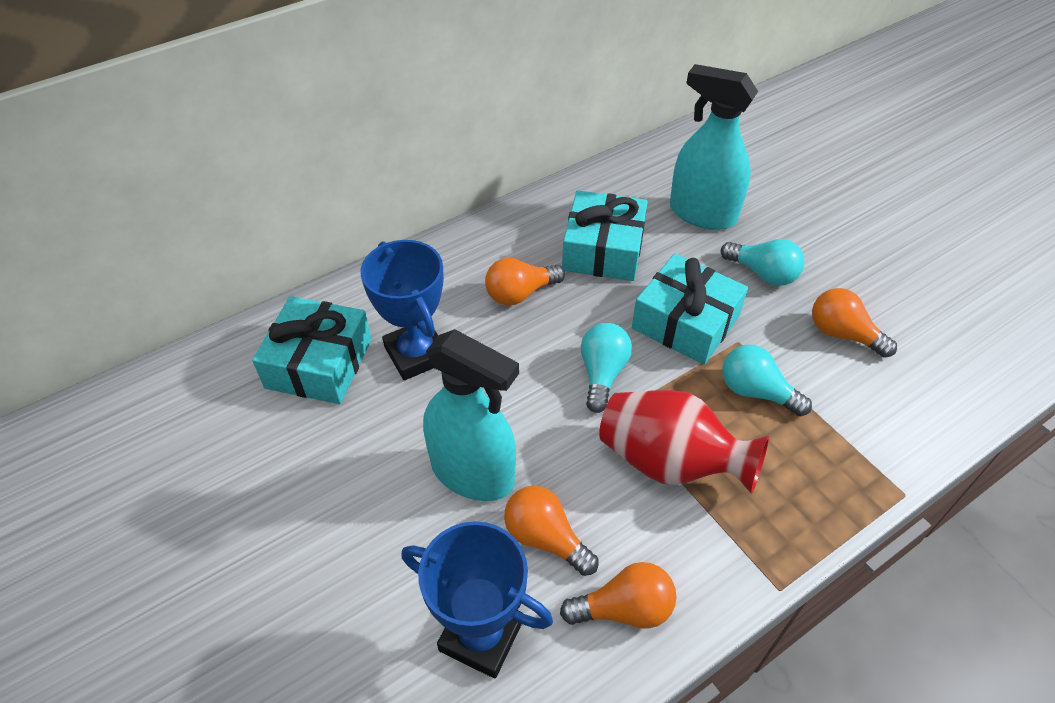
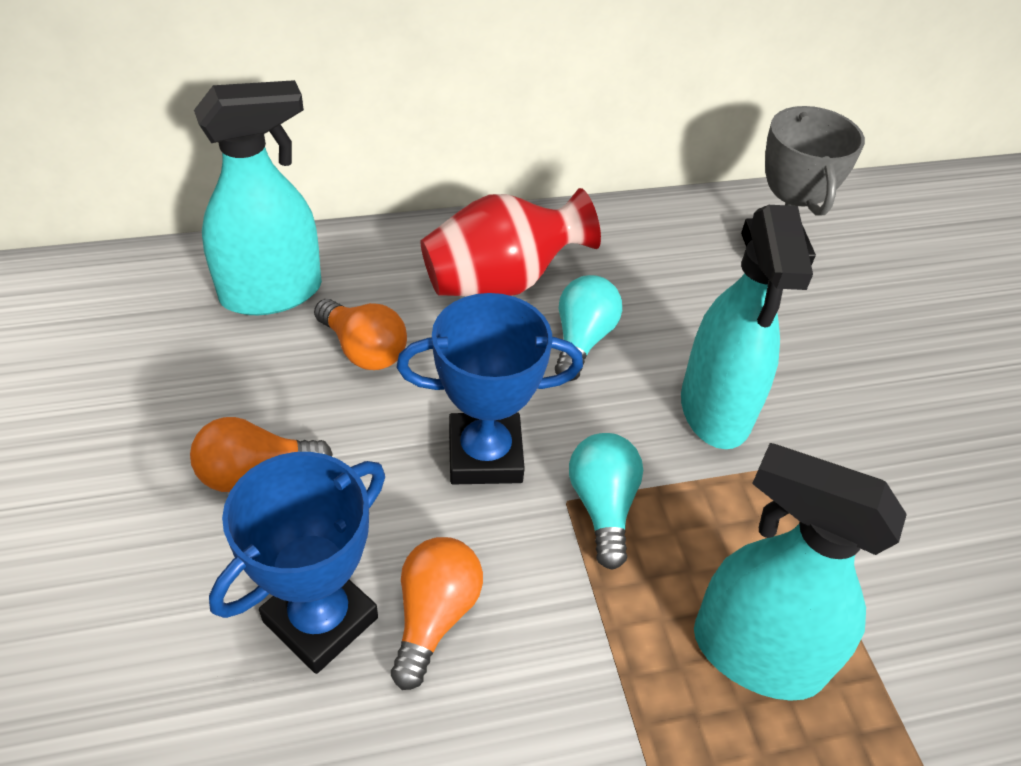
grey trophy: 0 -> 1
orange light bulb: 4 -> 3
turquoise gift: 3 -> 0
turquoise light bulb: 3 -> 2
turquoise spray bottle: 2 -> 3

